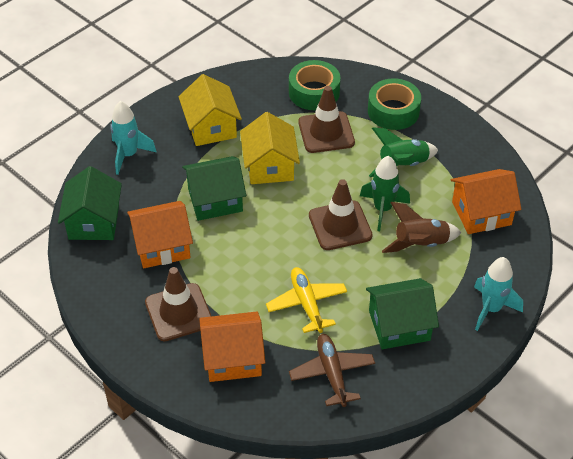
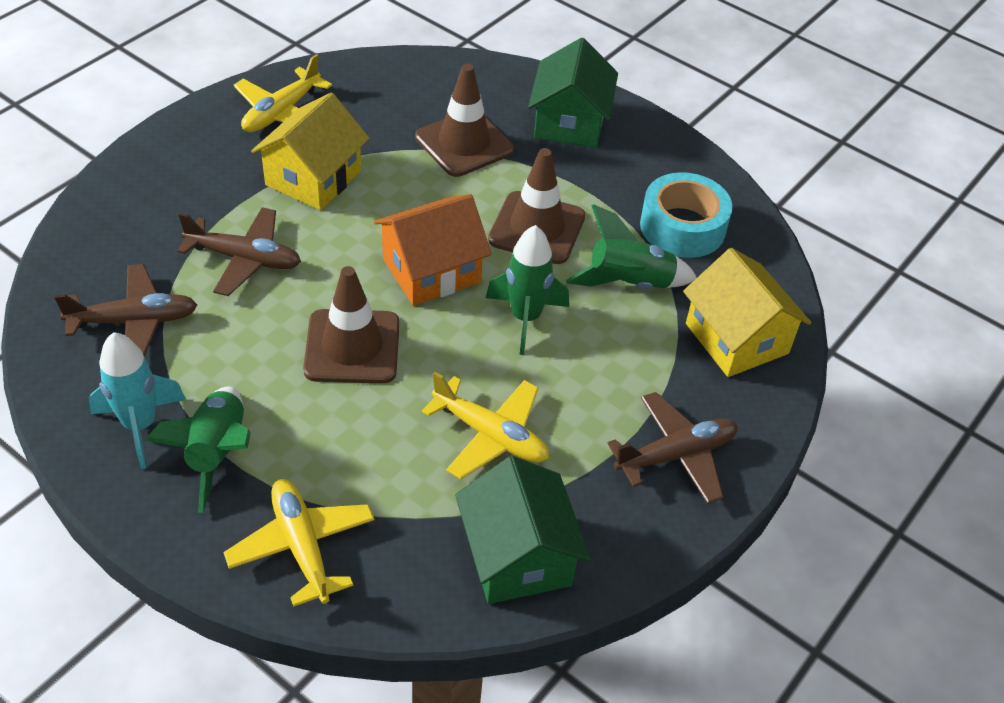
brown plane: 1 -> 3
brown rocket: 1 -> 0
green house: 3 -> 2
green rocket: 2 -> 3
green tape: 2 -> 0
orange house: 3 -> 1
turquoise rocket: 2 -> 1
turquoise tape: 0 -> 1
yellow plane: 1 -> 3

